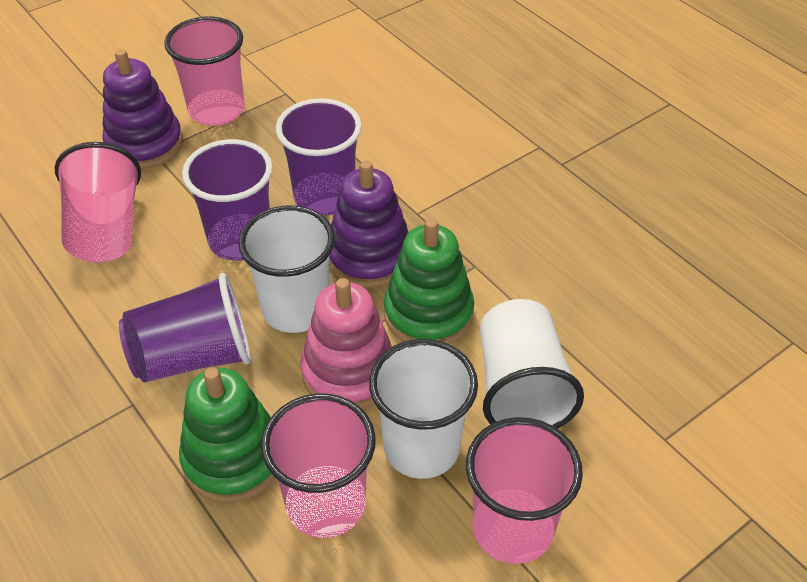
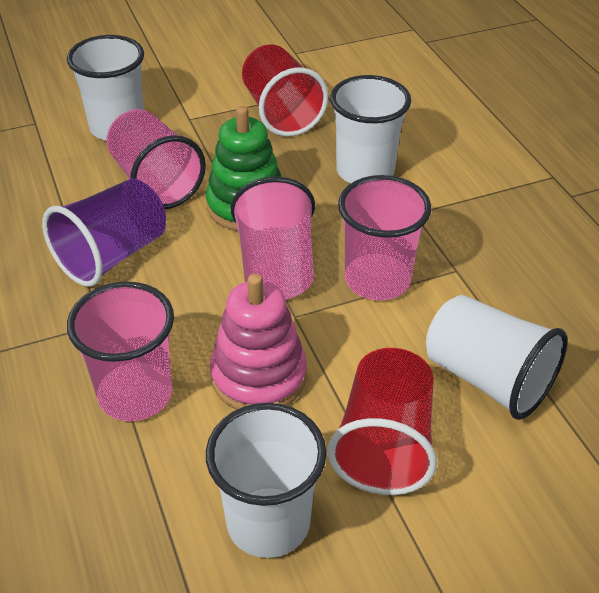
green stacking toy: 2 -> 1
purple cup: 3 -> 1
purple stacking toy: 2 -> 0
red cup: 0 -> 2
white cup: 3 -> 4

